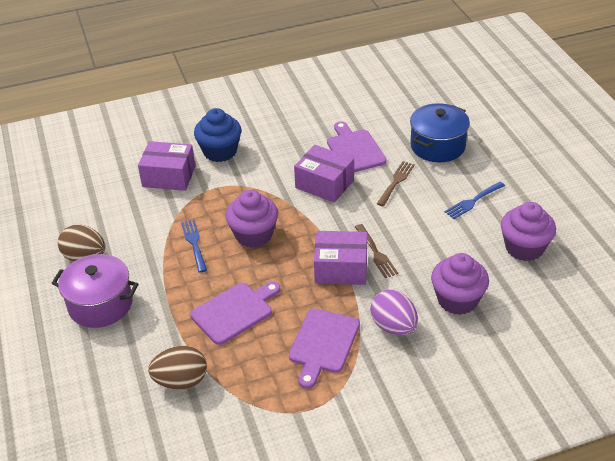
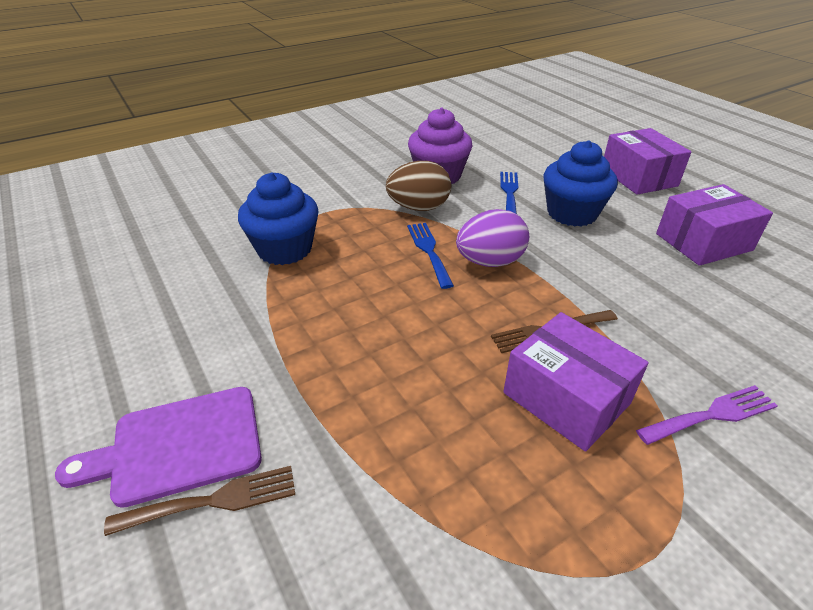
blue cupcake: 1 -> 2
blue pot: 1 -> 0
brown egg: 2 -> 1
purple cupcake: 3 -> 1
purple cutting board: 3 -> 1
purple fork: 0 -> 1
purple pot: 1 -> 0

